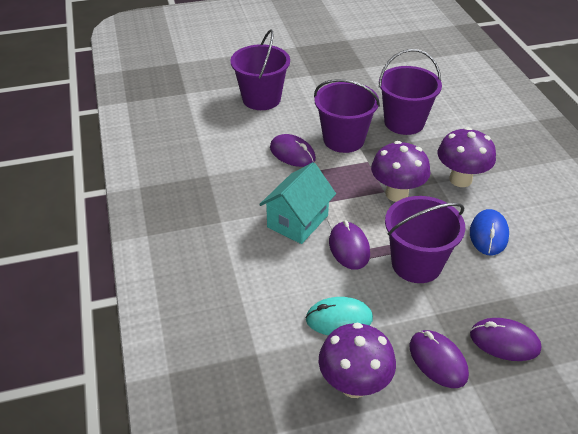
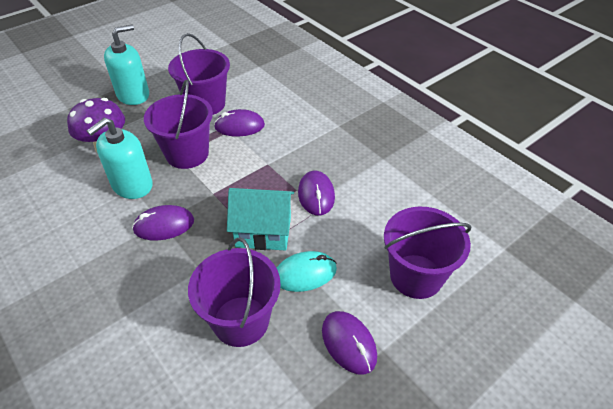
blue mouse: 1 -> 0
purple mushroom: 3 -> 1
turquoise soap dispenser: 0 -> 2

